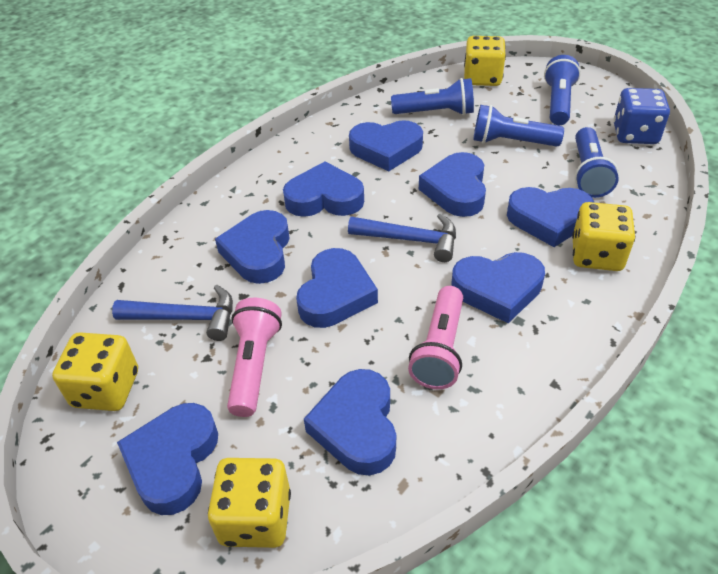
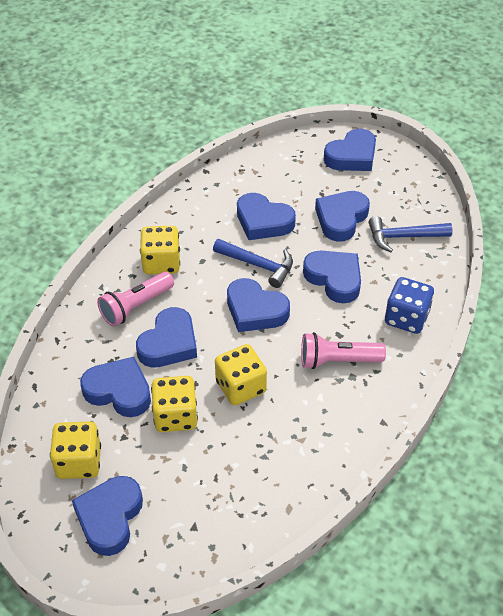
blue flashlight: 4 -> 0
blue heart: 9 -> 8

